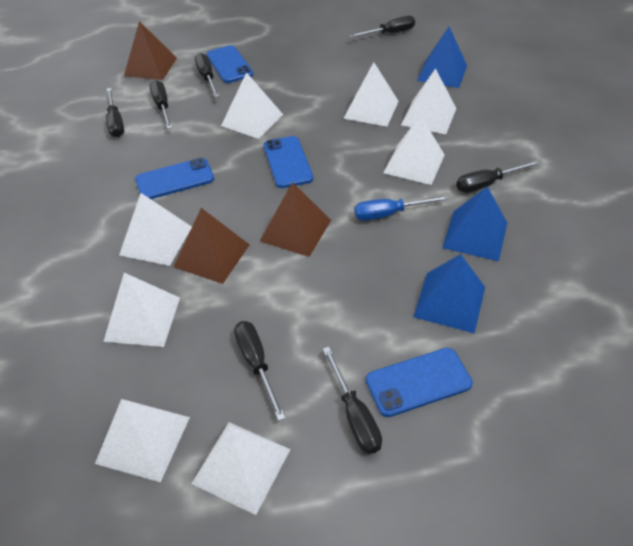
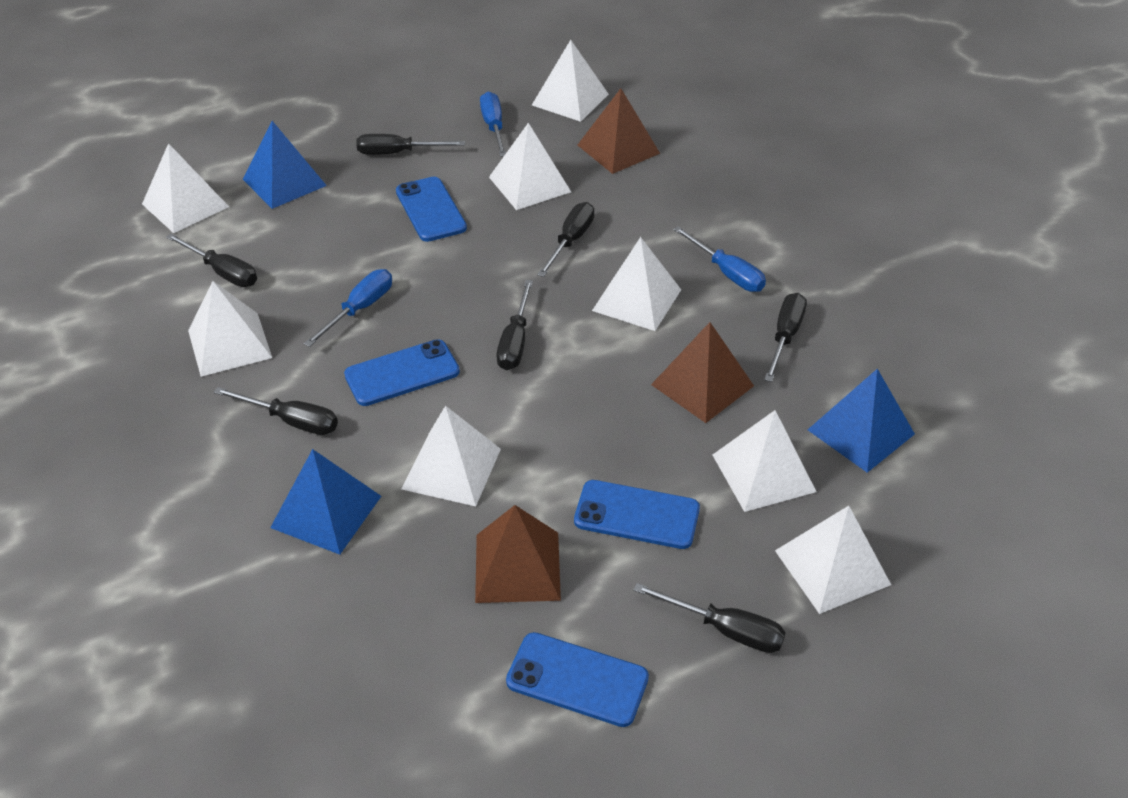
blue screwdriver: 1 -> 3

